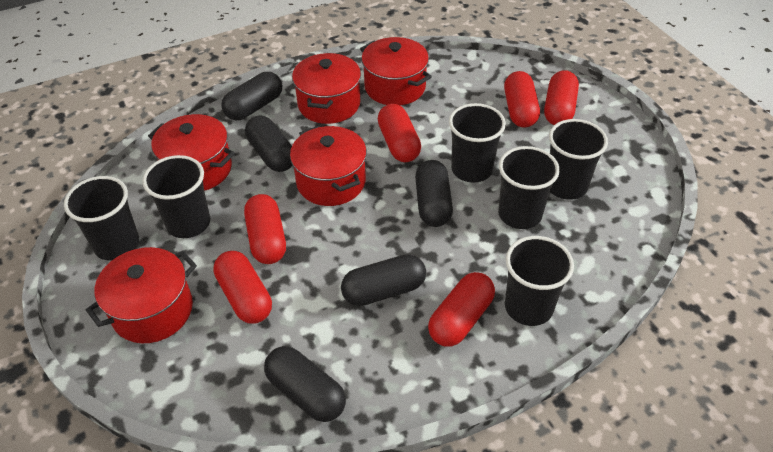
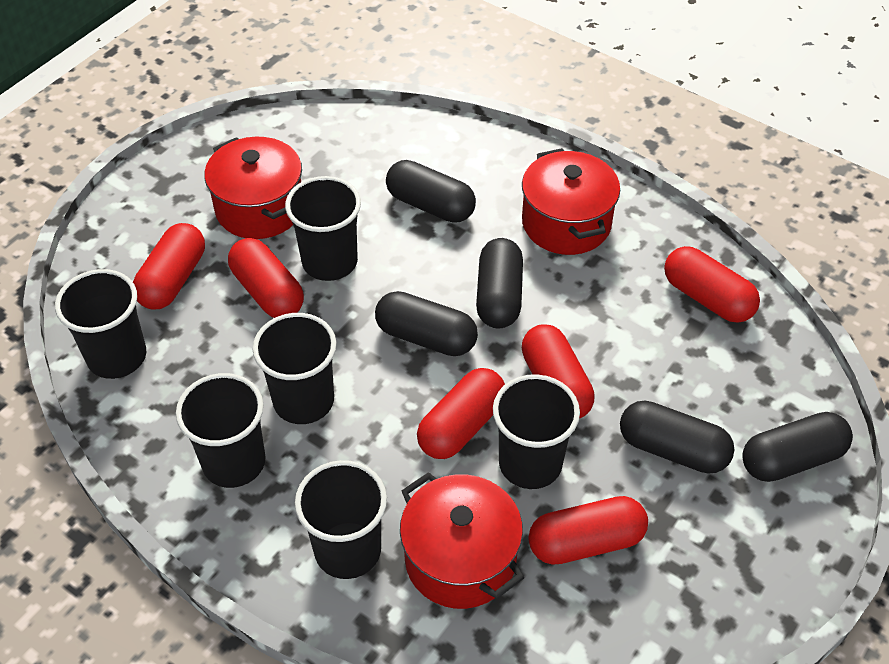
red pot: 5 -> 3

